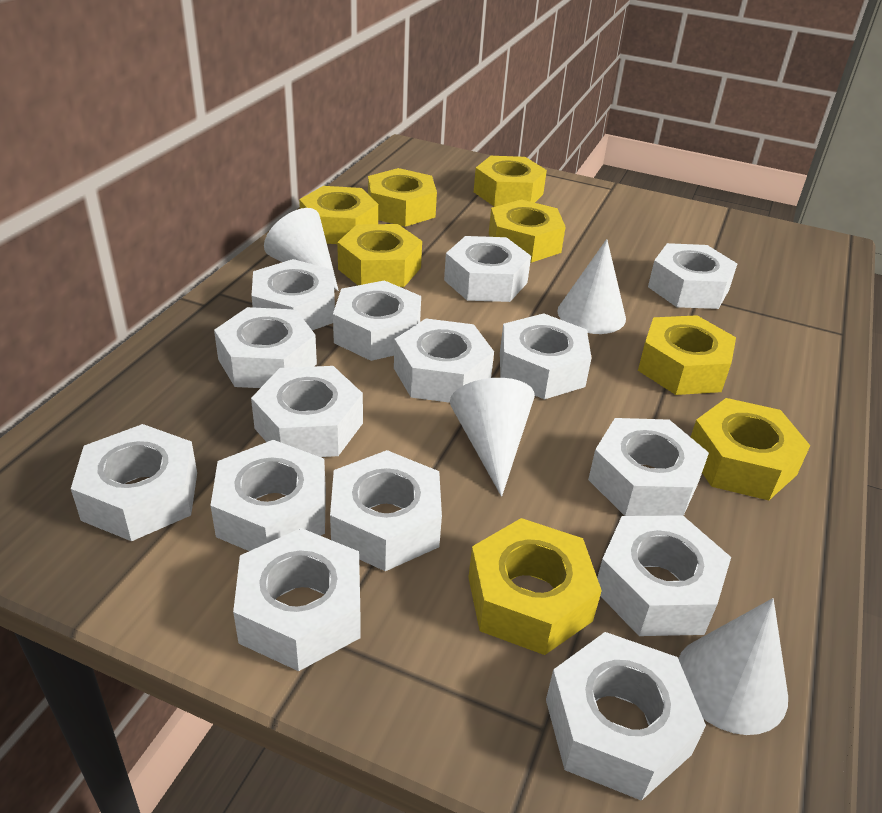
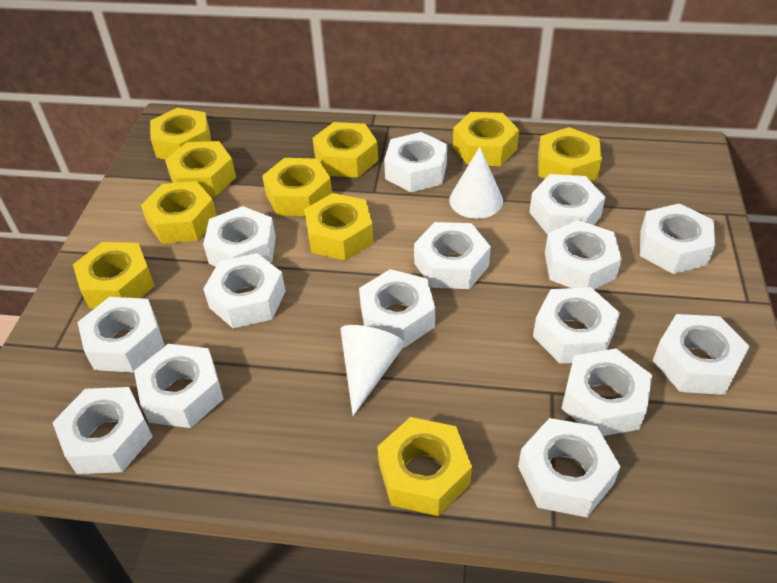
white cone: 4 -> 2
yellow nut: 8 -> 10

